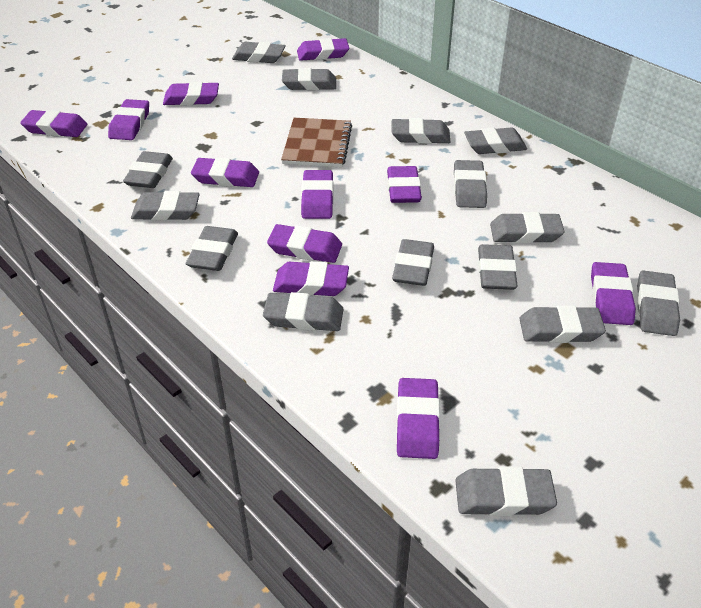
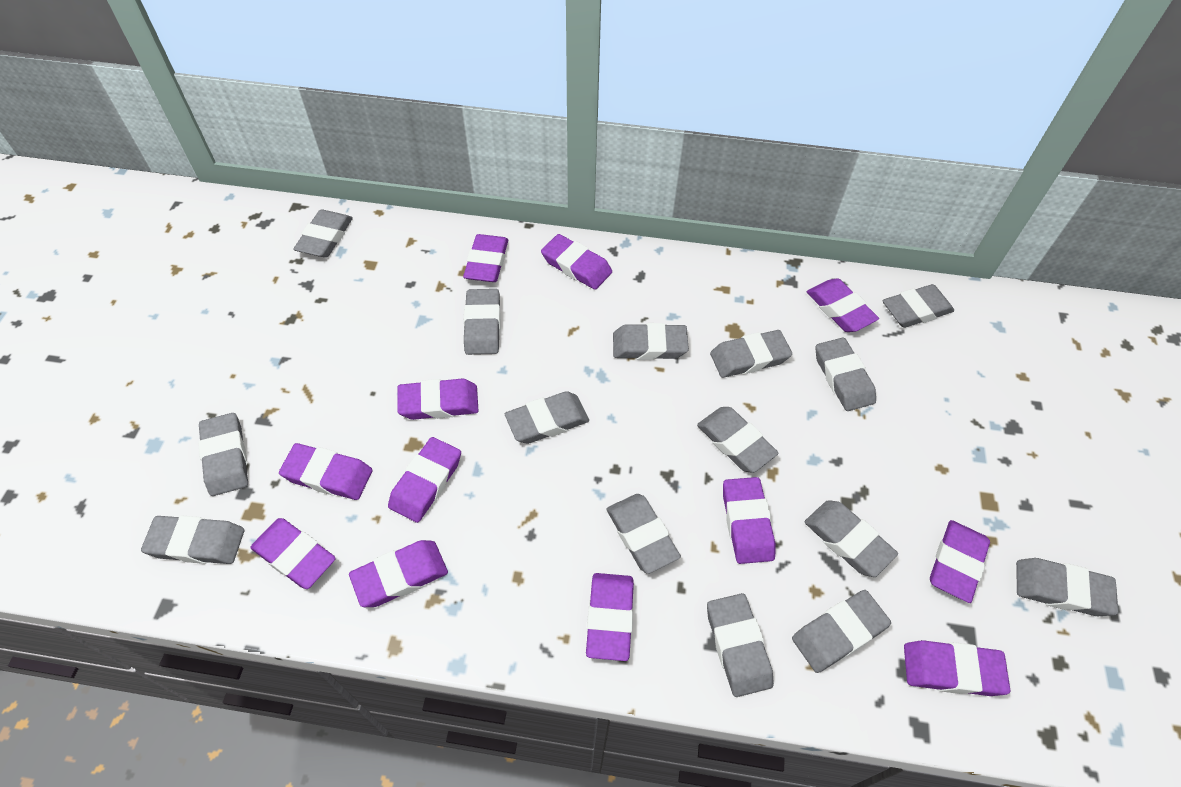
brown notebook: 1 -> 0
purple eraser: 11 -> 12

